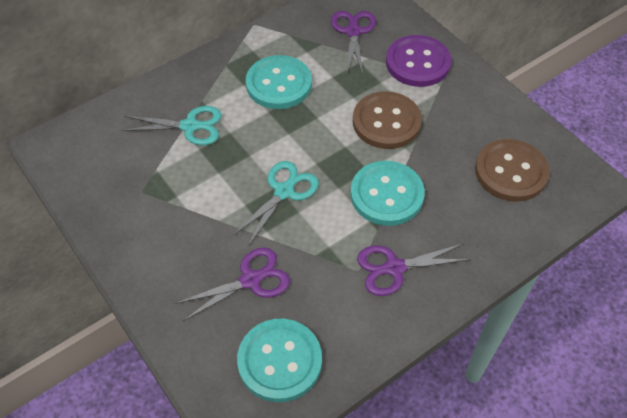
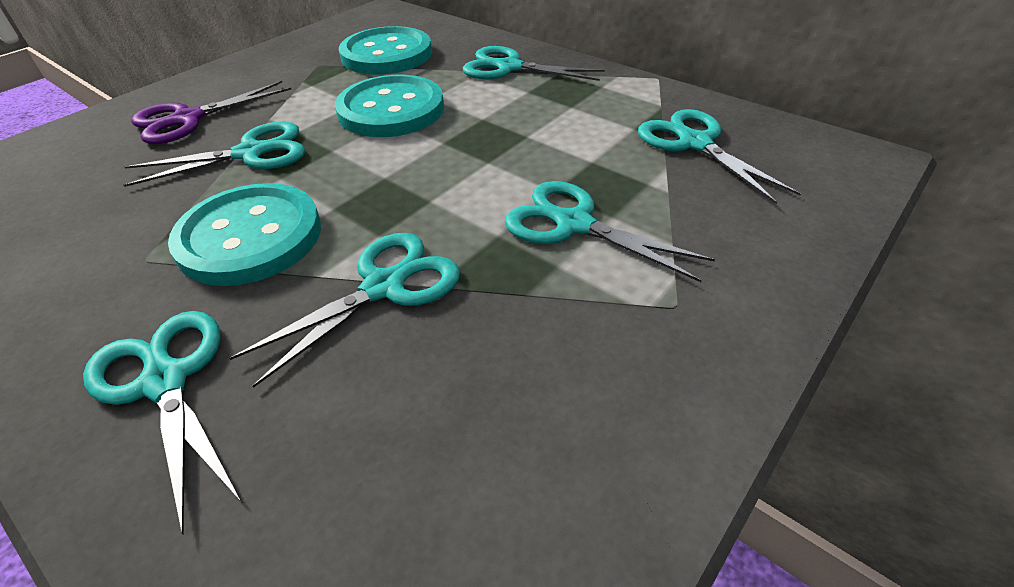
brown button: 2 -> 0
purple button: 1 -> 0
purple scissors: 3 -> 1
turquoise scissors: 2 -> 6

